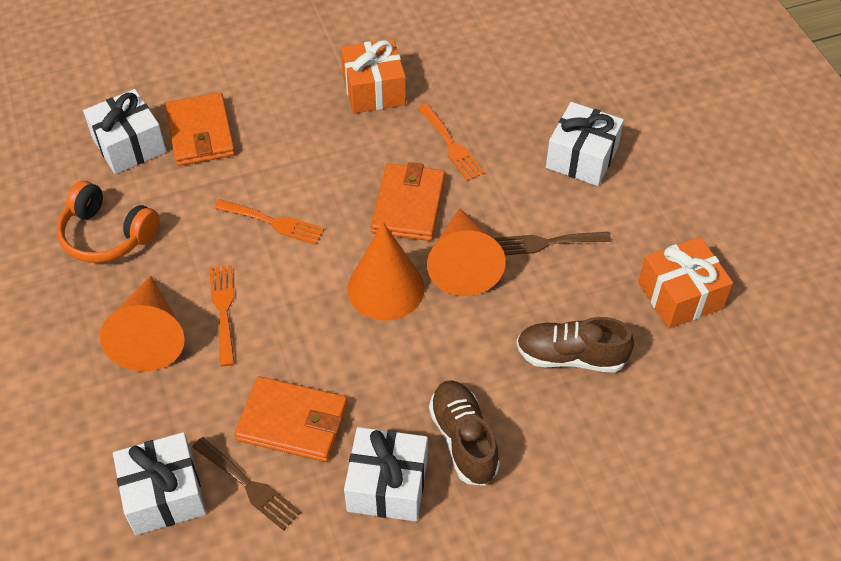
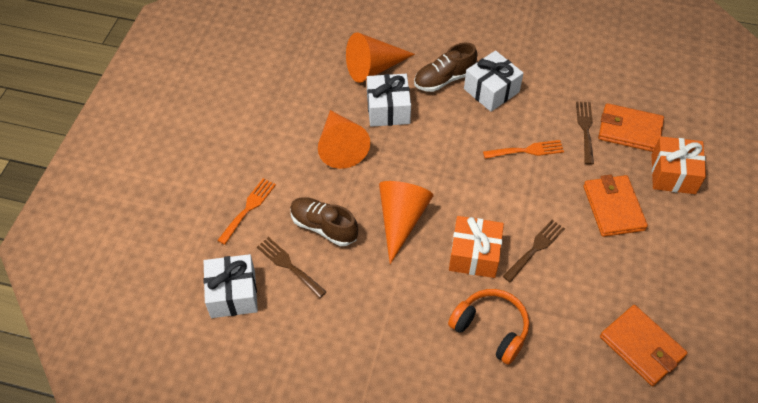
brown fork: 2 -> 3
orange fork: 3 -> 2
white gift: 4 -> 3

